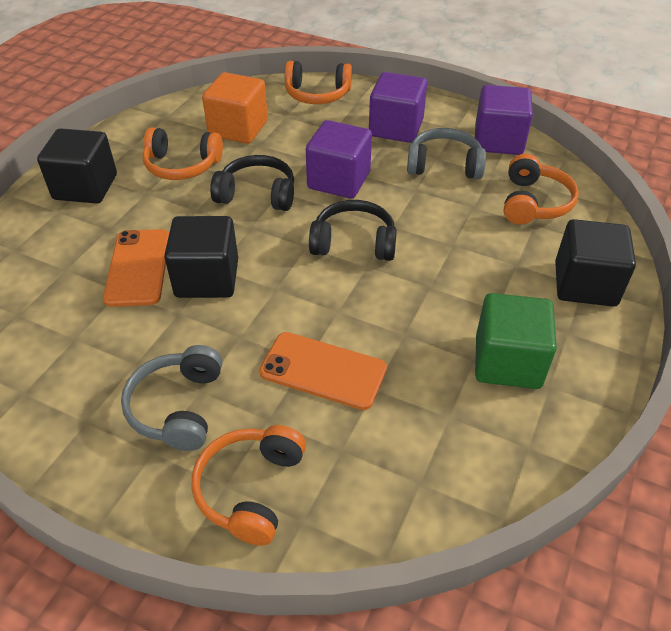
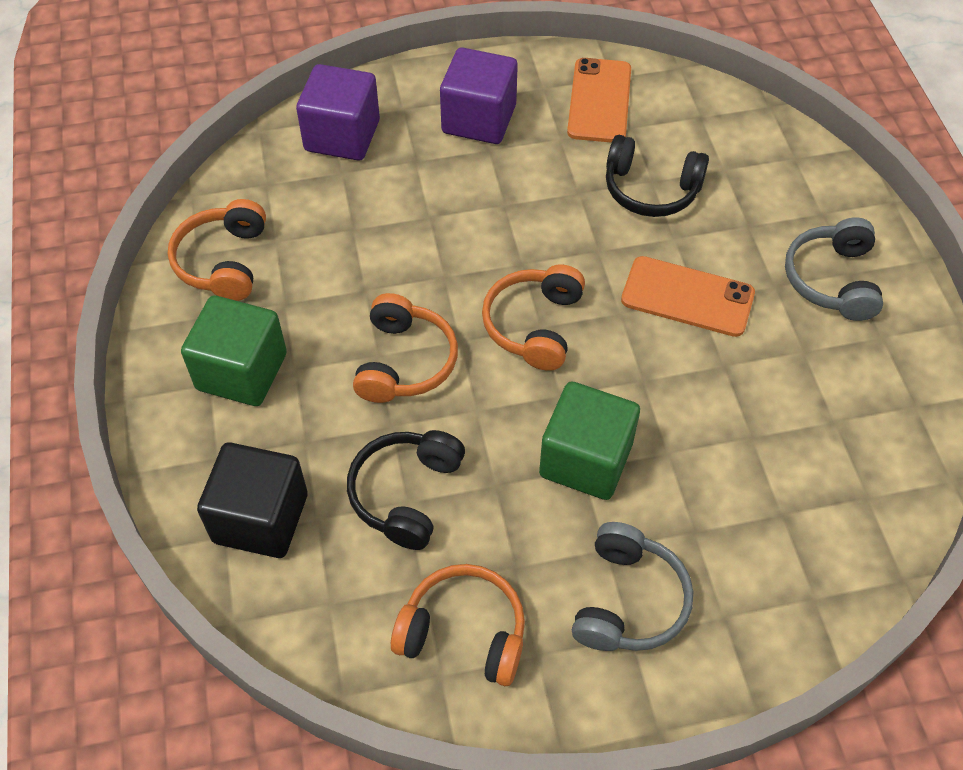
black cube: 3 -> 1
green cube: 1 -> 2
orange cube: 1 -> 0
purple cube: 3 -> 2

